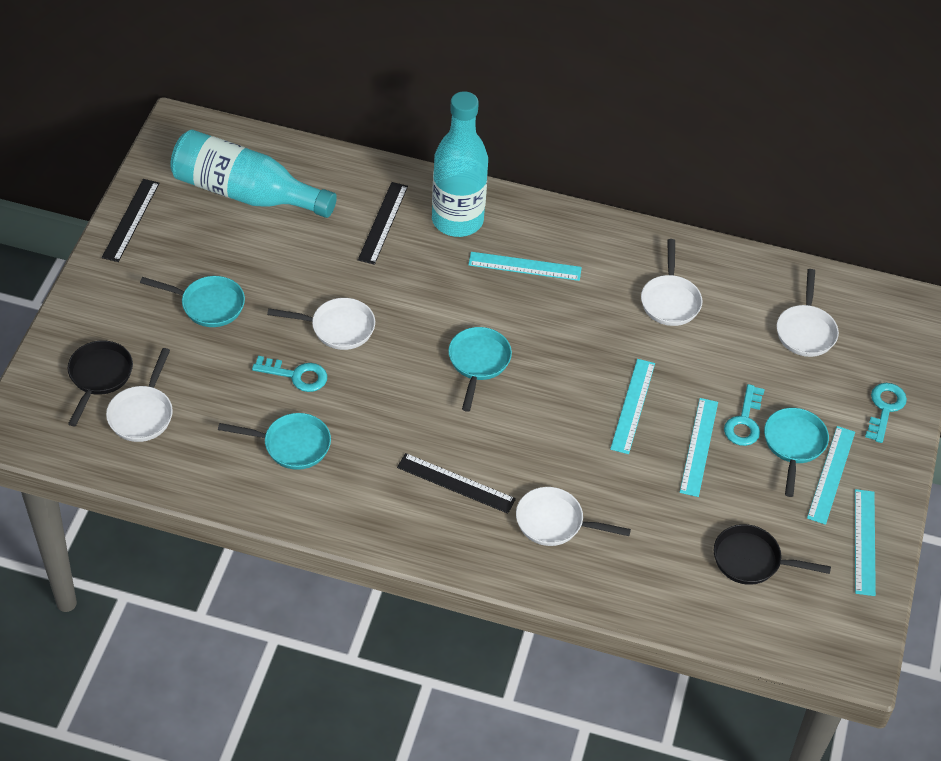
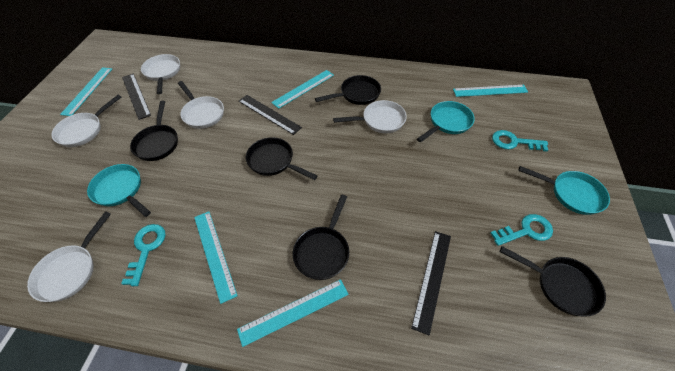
black pan: 2 -> 5
turquoise bottle: 2 -> 0
turquoise pan: 4 -> 3

